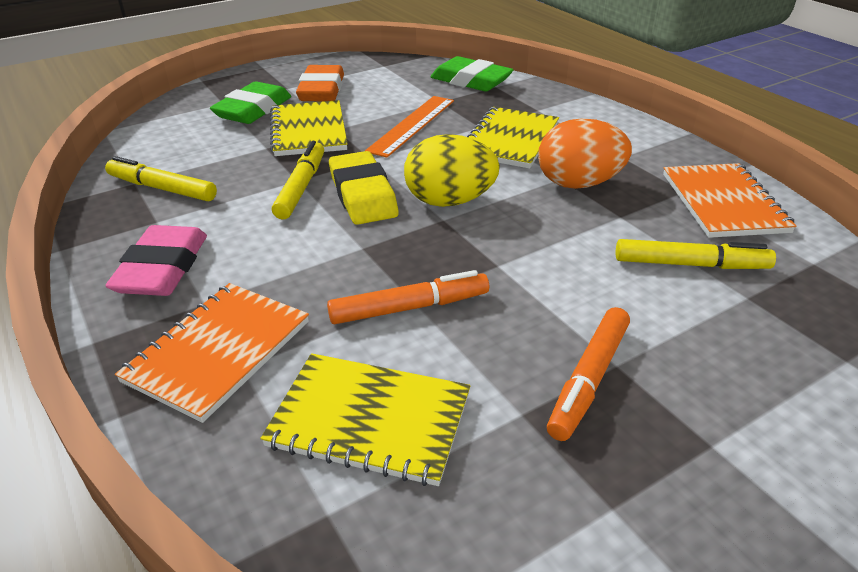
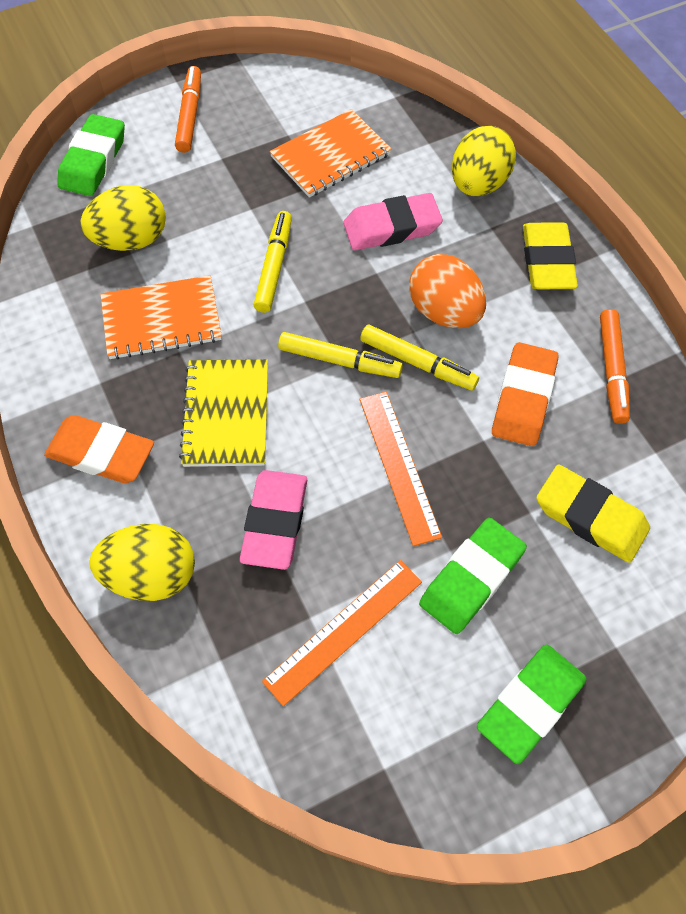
green eraser: 2 -> 3
orange eraser: 1 -> 2
orange ruler: 1 -> 2
pink eraser: 1 -> 2
yellow egg: 1 -> 3
yellow eraser: 1 -> 2
yellow notebook: 3 -> 1

